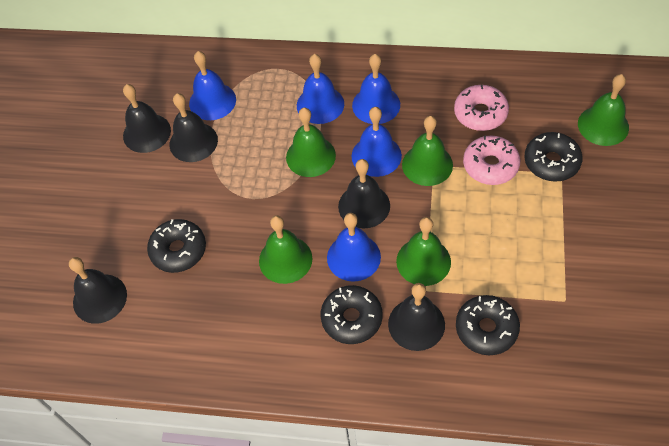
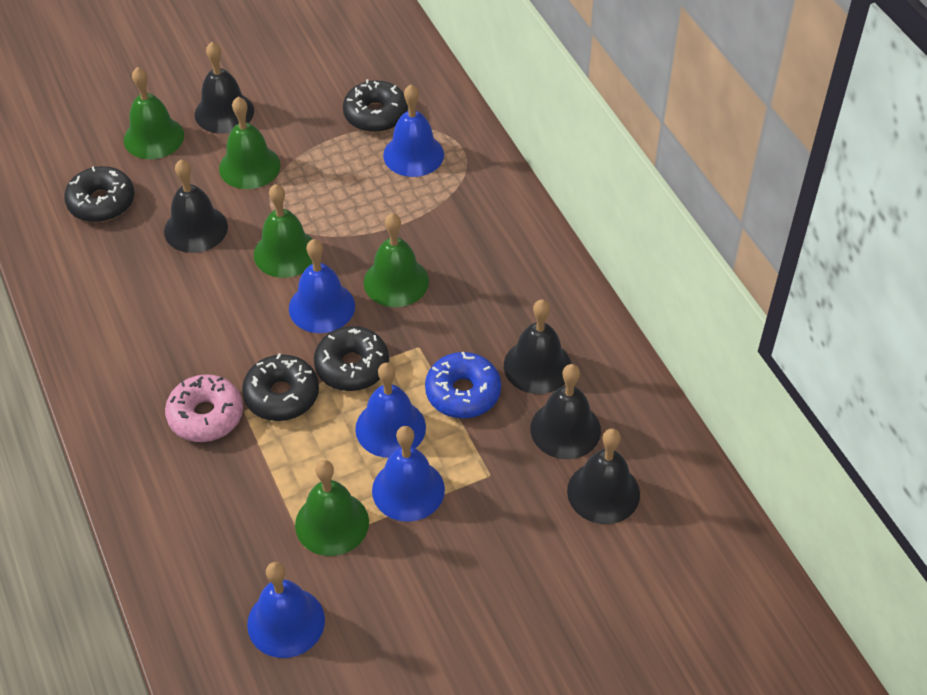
blue donut: 0 -> 1
pink donut: 2 -> 1

